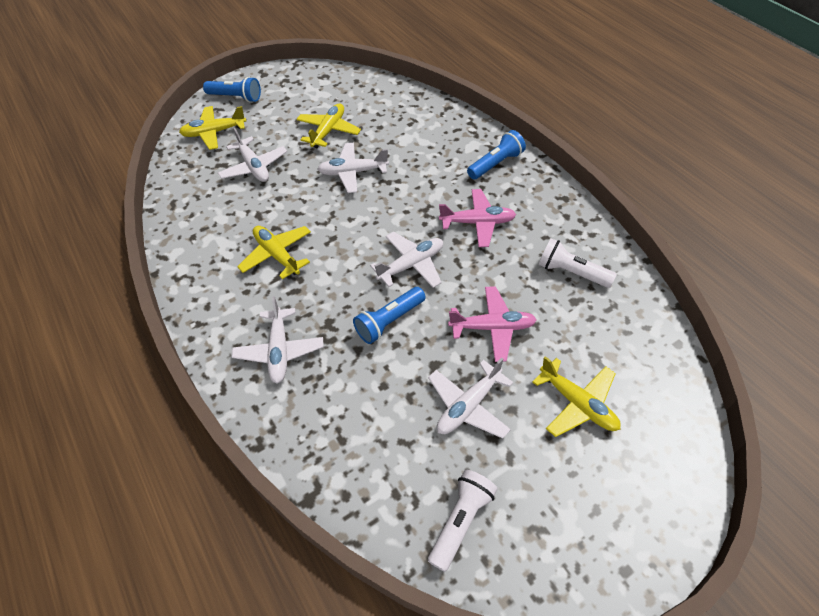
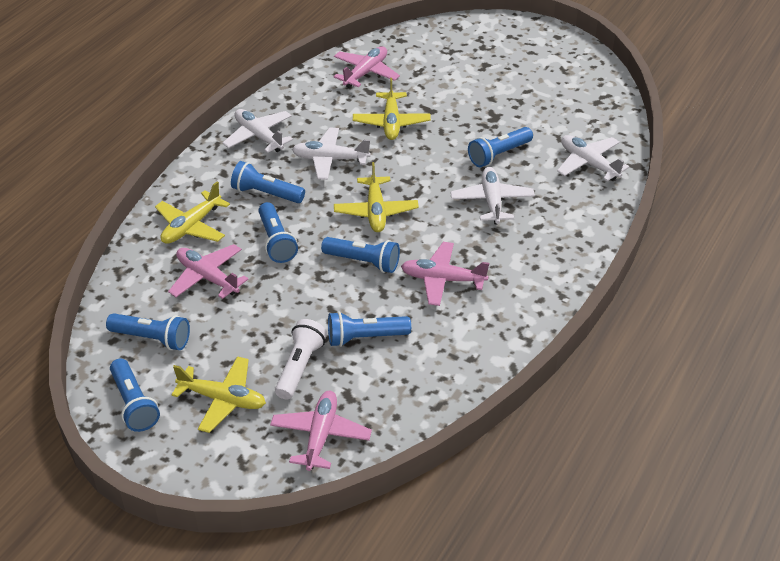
blue flashlight: 3 -> 7
pink plane: 2 -> 4
white flashlight: 2 -> 1
white plane: 5 -> 4

